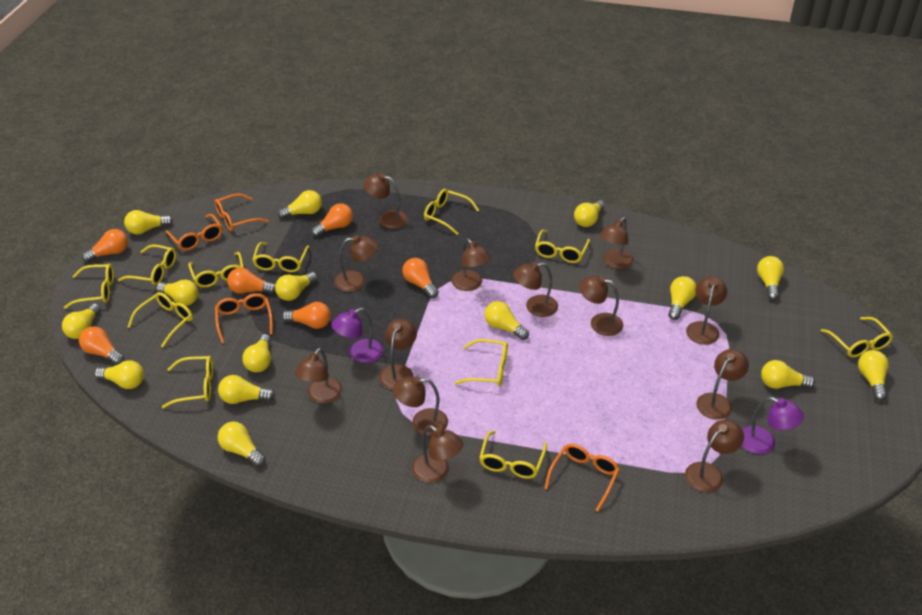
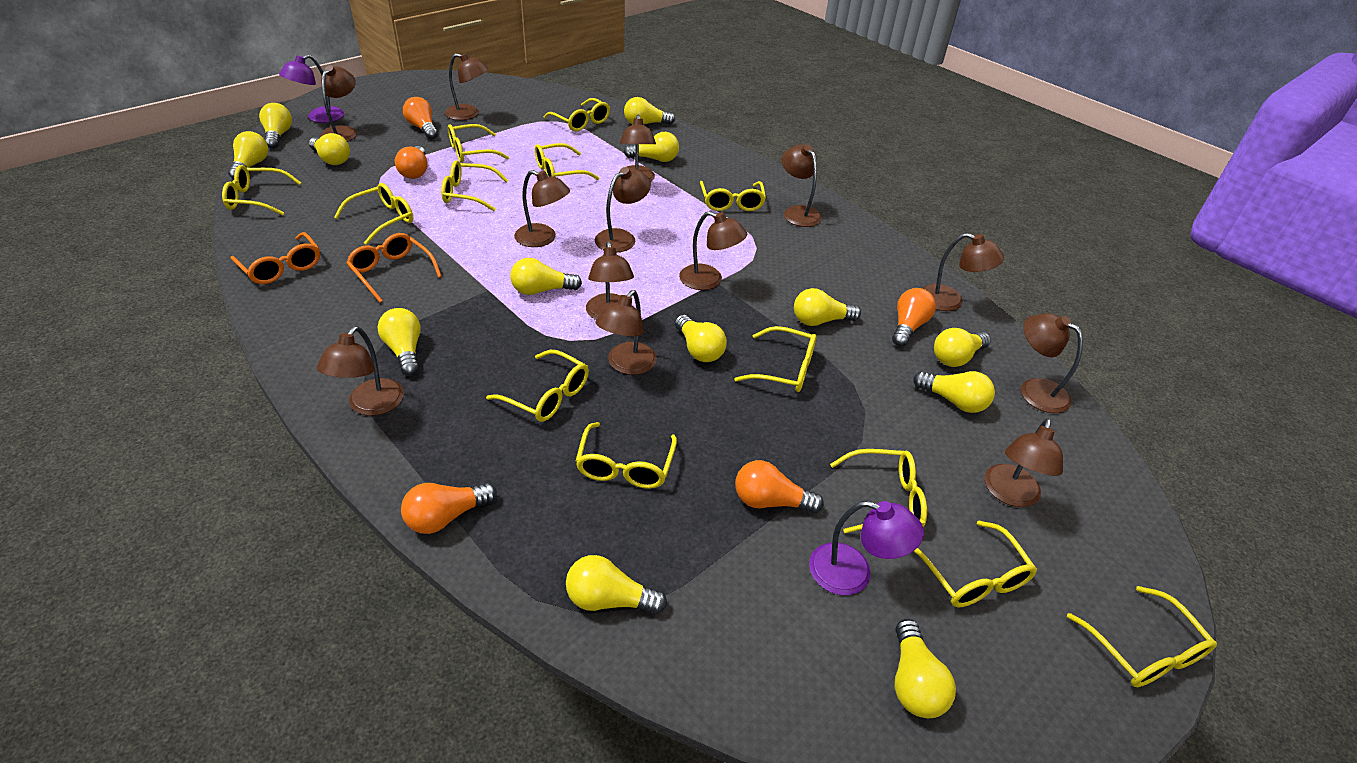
orange glasses: 4 -> 2
orange light bulb: 6 -> 5
yellow glasses: 11 -> 13
yellow light bulb: 15 -> 13

